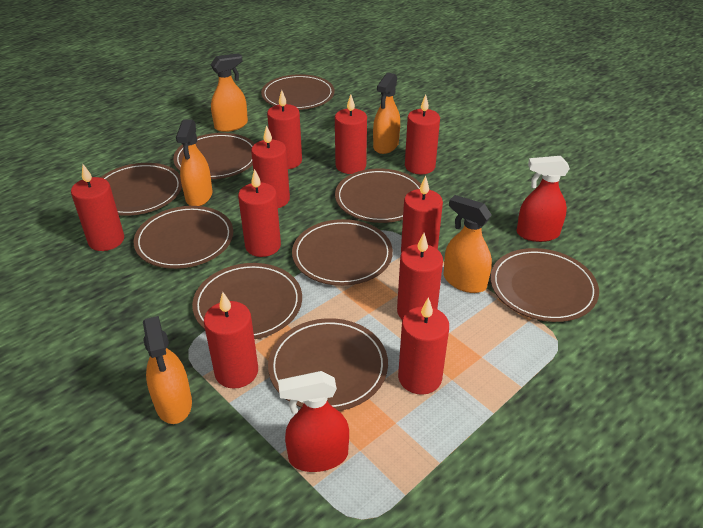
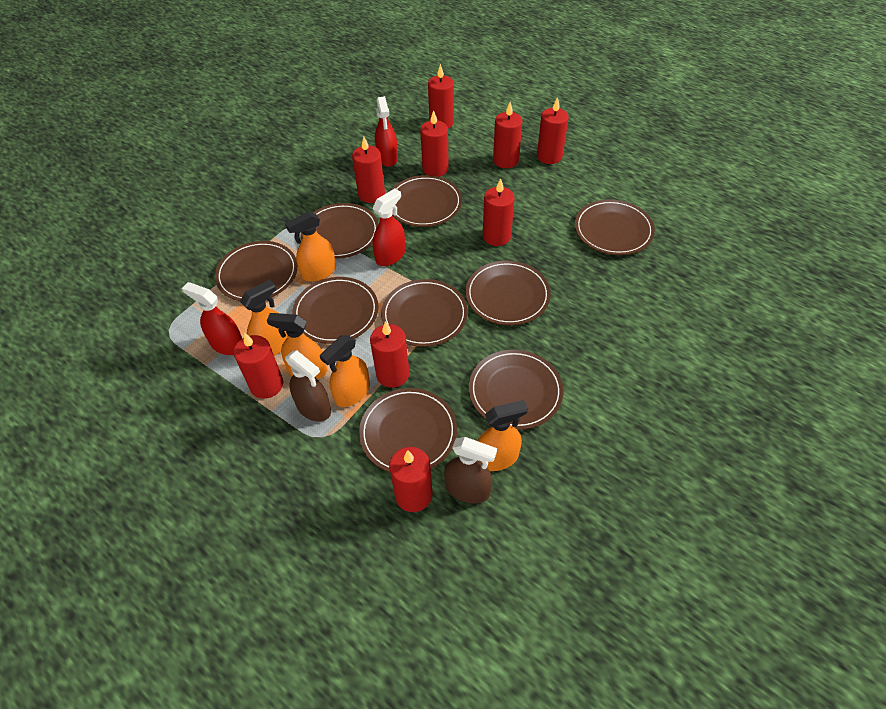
brown spray bottle: 0 -> 2
red candle: 10 -> 9
red spray bottle: 2 -> 3

